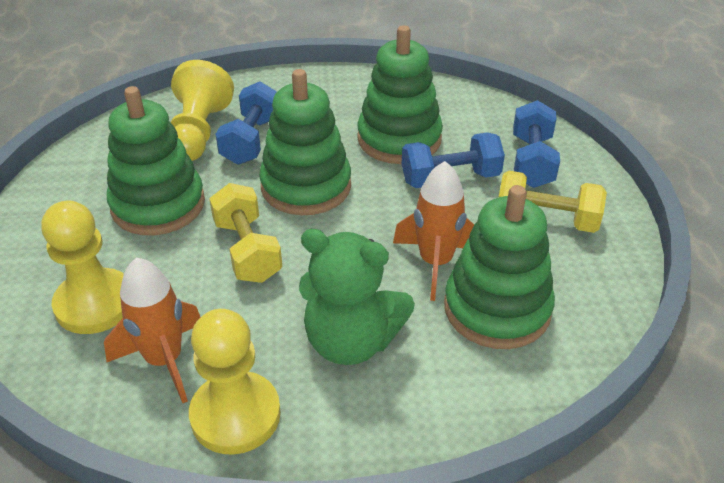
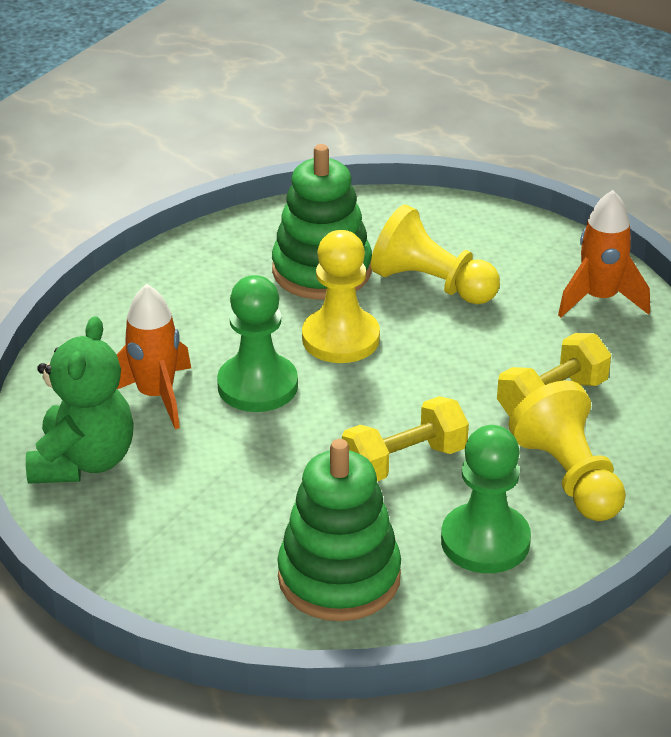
blue dumbbell: 3 -> 0
green pawn: 0 -> 2
green stacking toy: 4 -> 2

